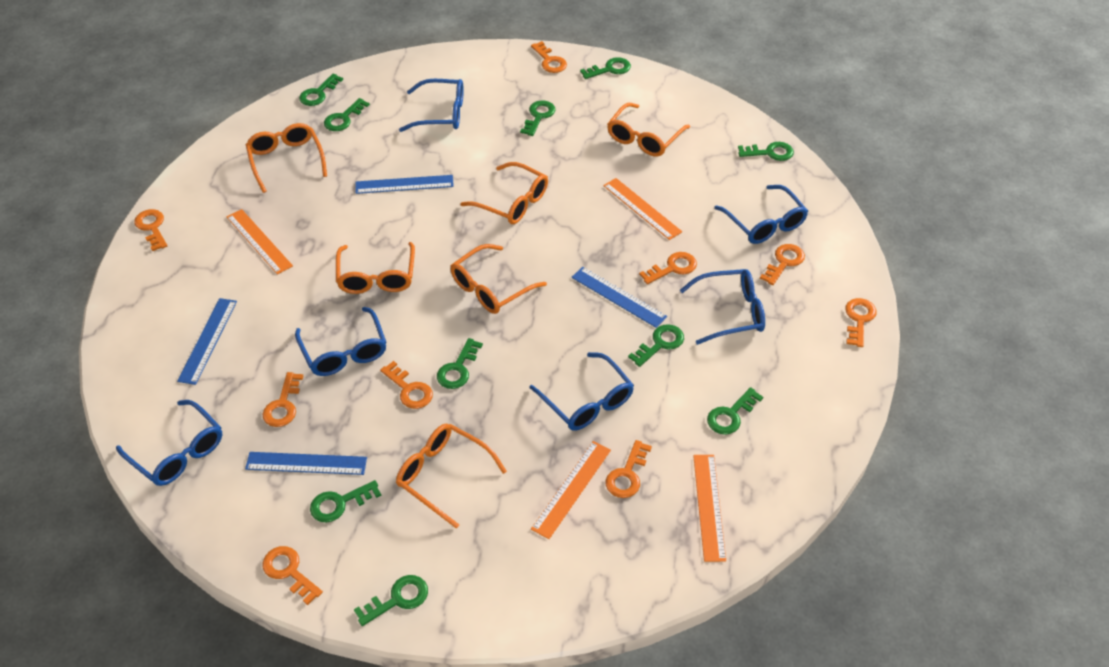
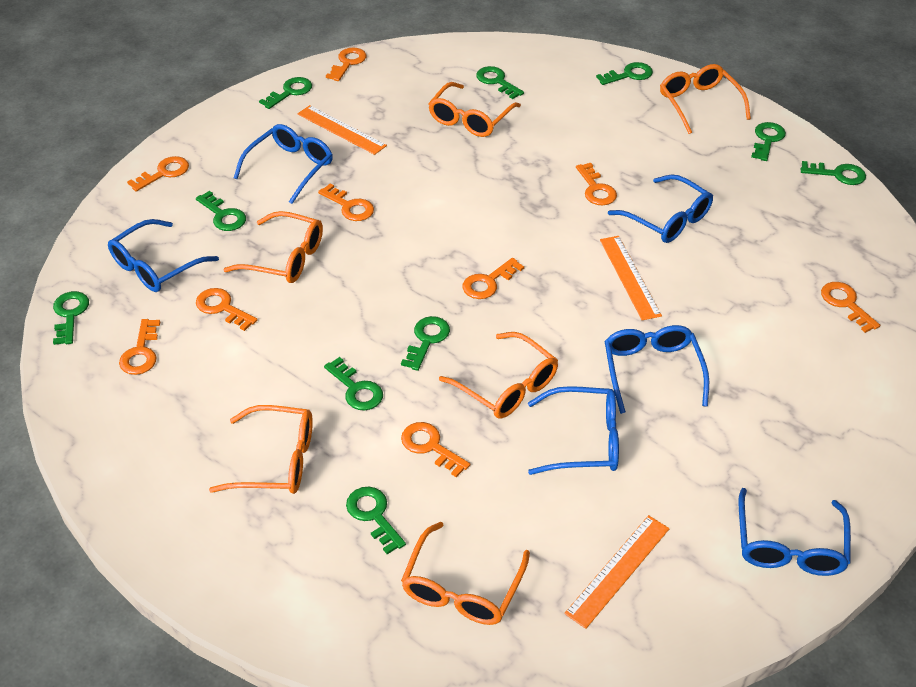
blue ruler: 4 -> 0
orange ruler: 4 -> 3

